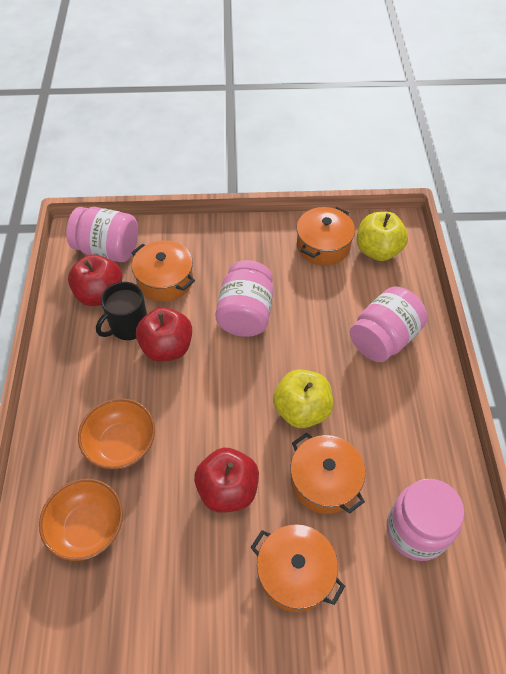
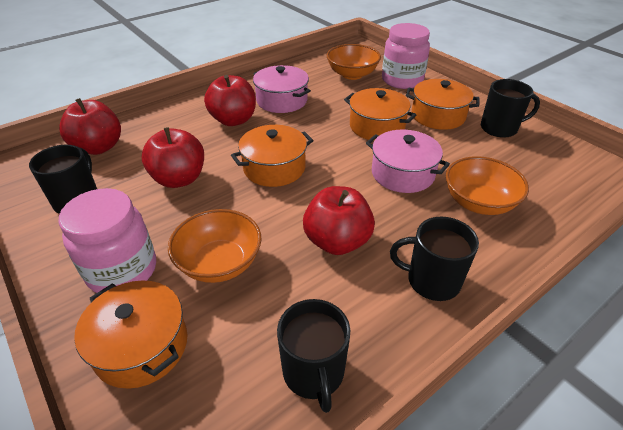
black mug: 1 -> 4
orange bowl: 2 -> 3
pink jar: 4 -> 2
pink pot: 0 -> 2
red apple: 3 -> 4
yellow apple: 2 -> 0

